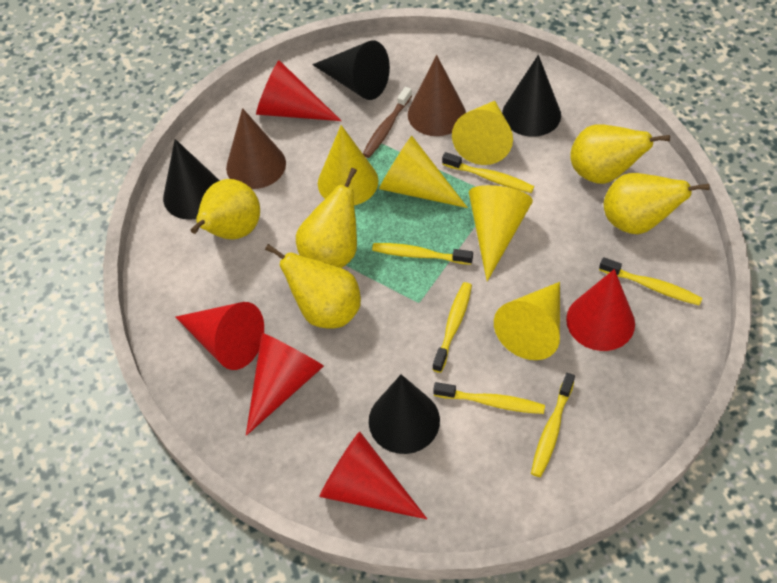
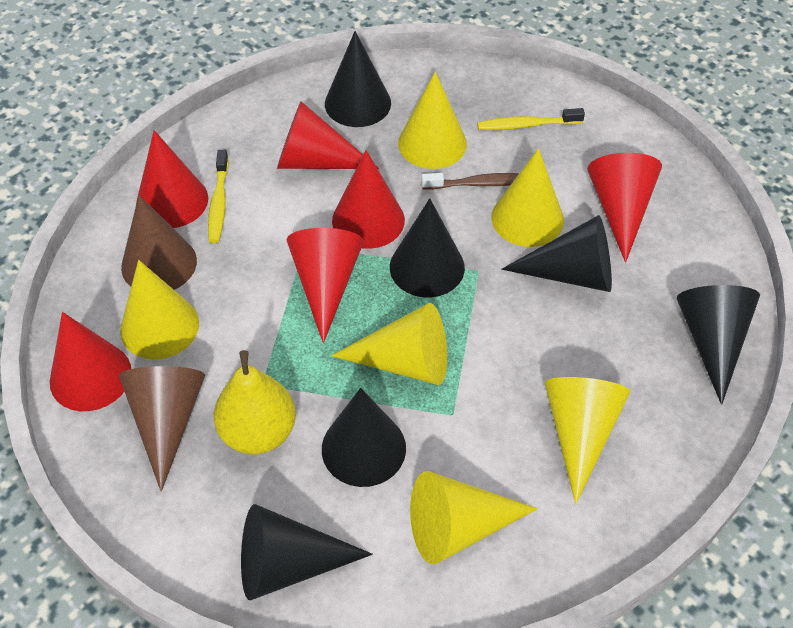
black cone: 4 -> 6
red cone: 5 -> 6
yellow cone: 5 -> 6
yellow pear: 5 -> 1
yellow toothbrush: 6 -> 2

